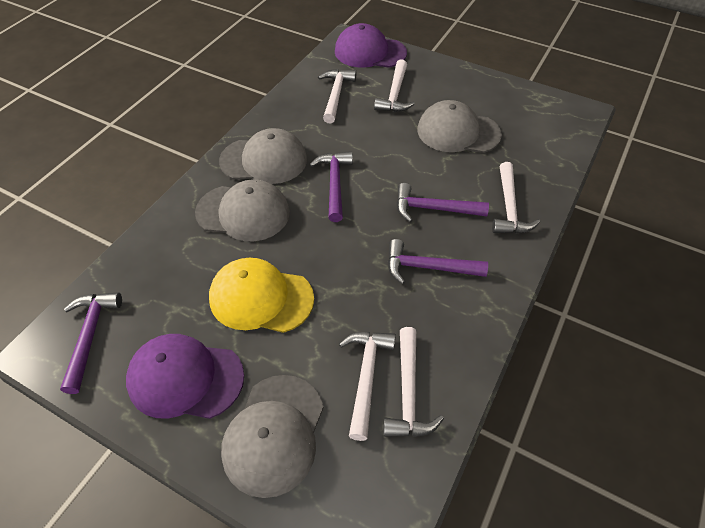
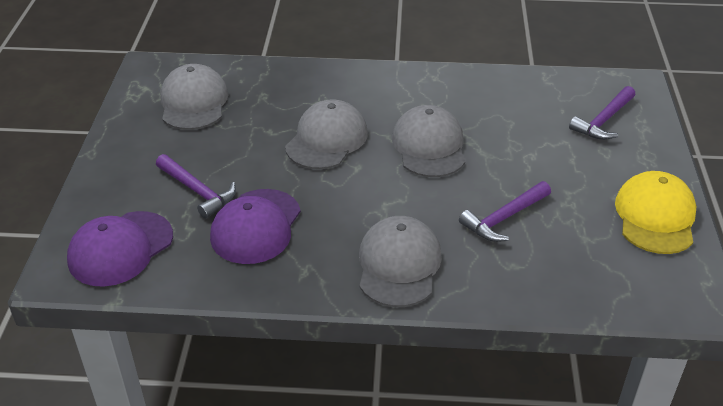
purple hammer: 4 -> 3
white hammer: 5 -> 0

